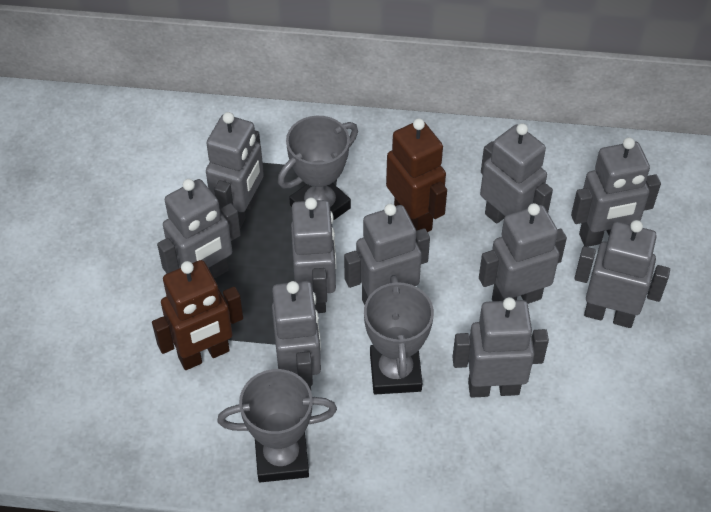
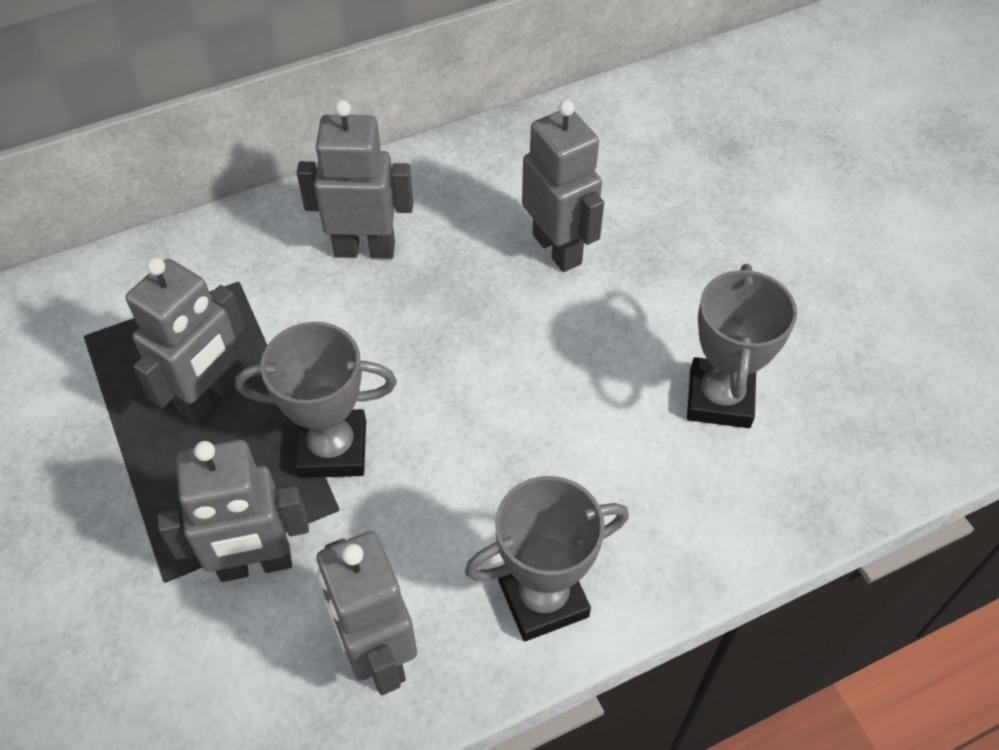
brown robot: 2 -> 0
grey robot: 10 -> 5

